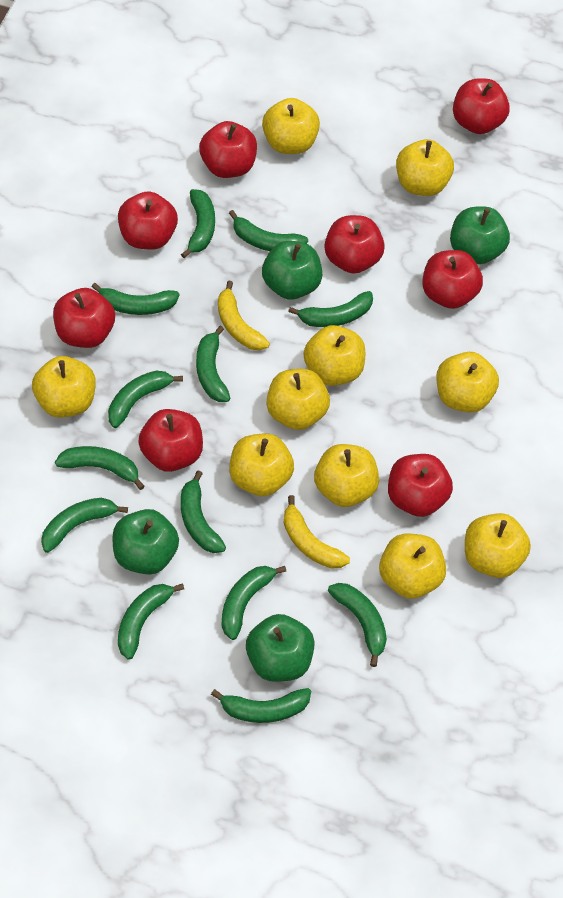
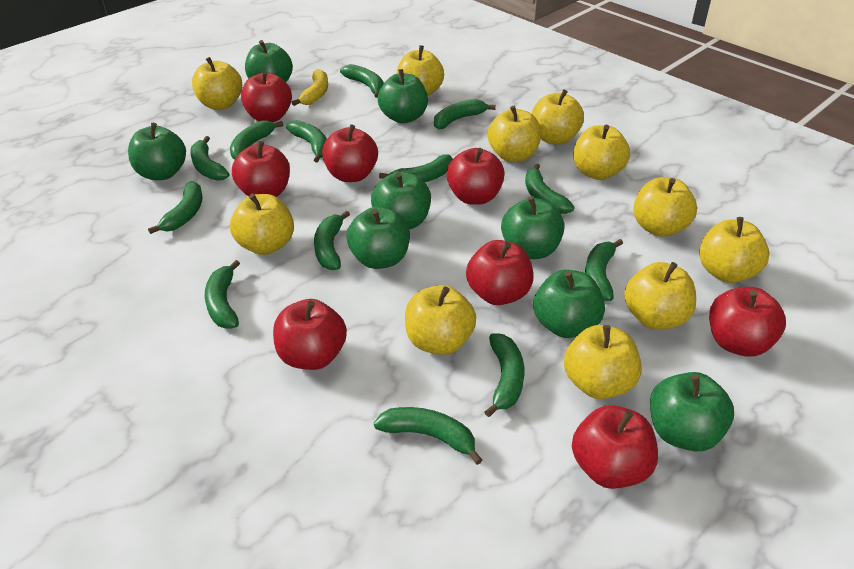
green apple: 4 -> 8
yellow apple: 10 -> 11
yellow banana: 2 -> 1

